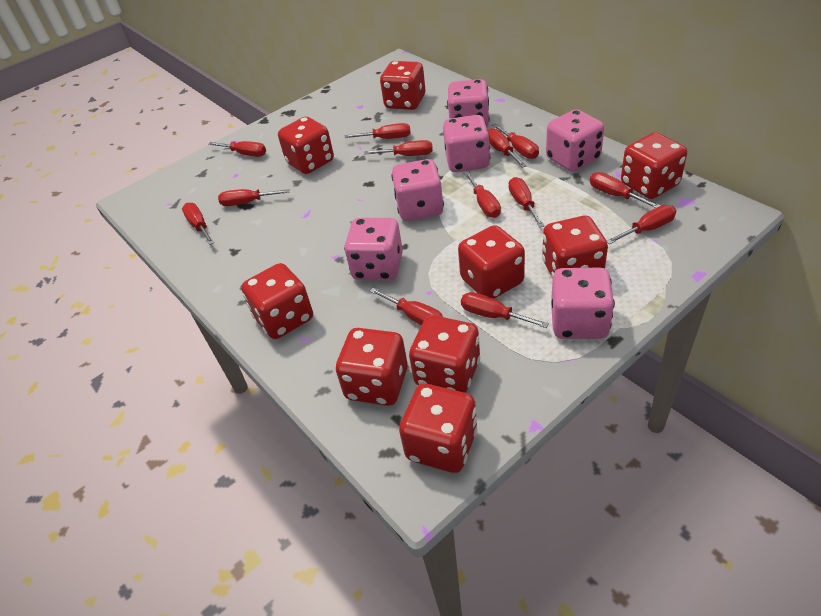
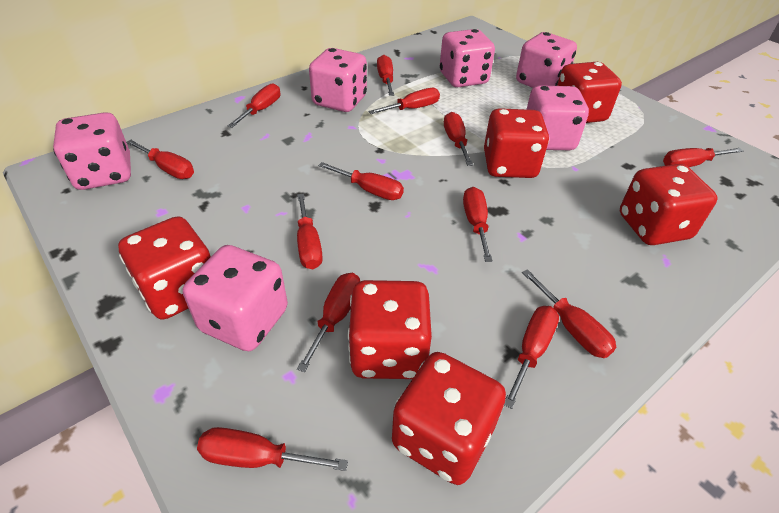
red dice: 9 -> 6

